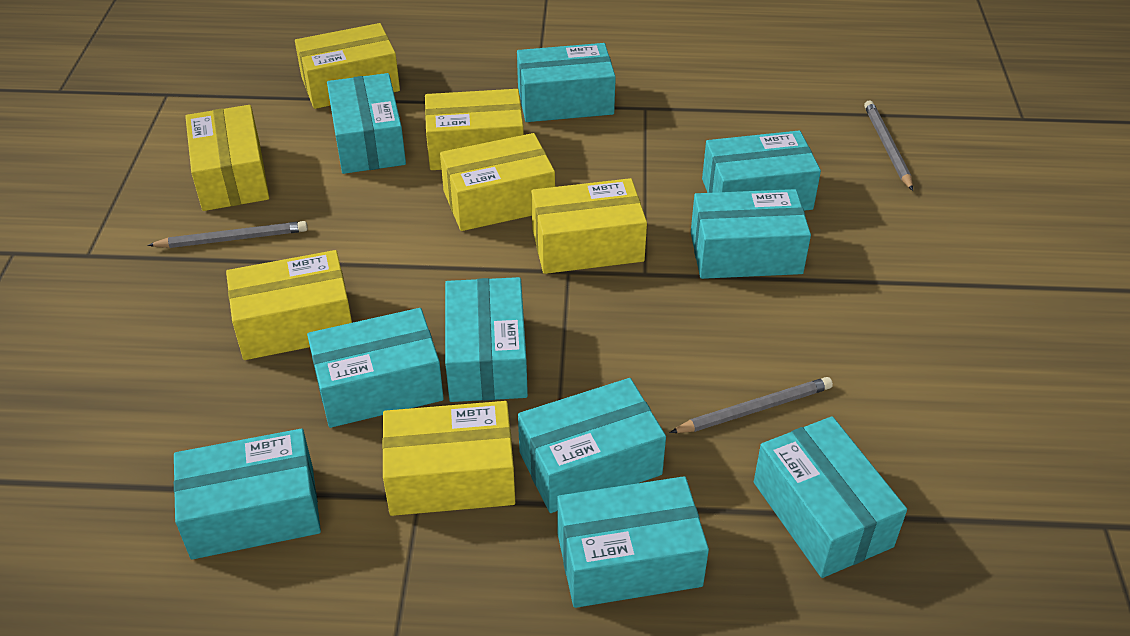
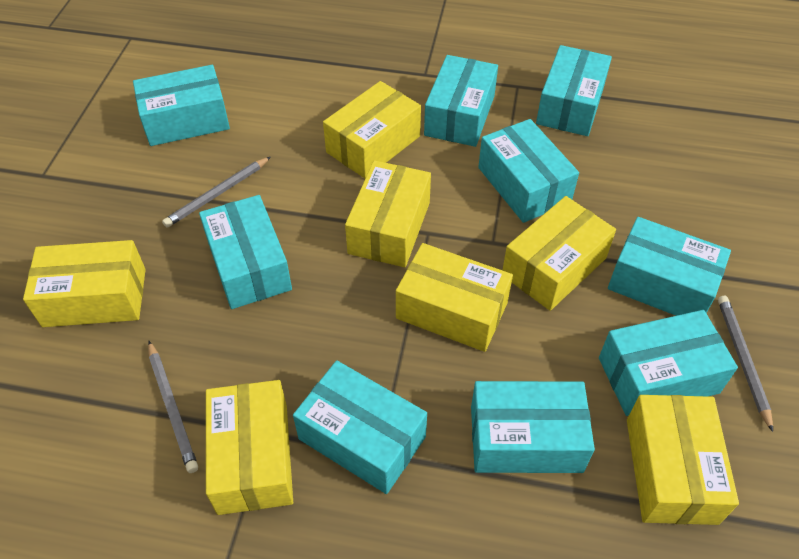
turquoise box: 10 -> 9

